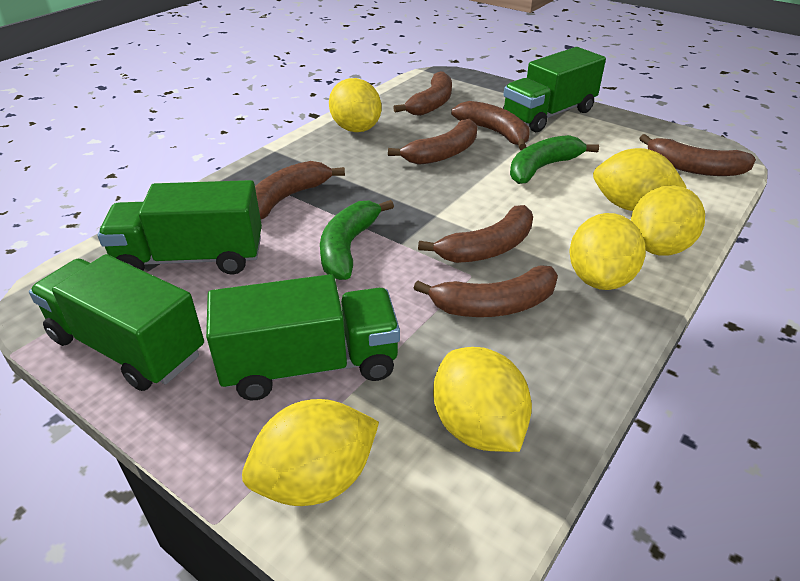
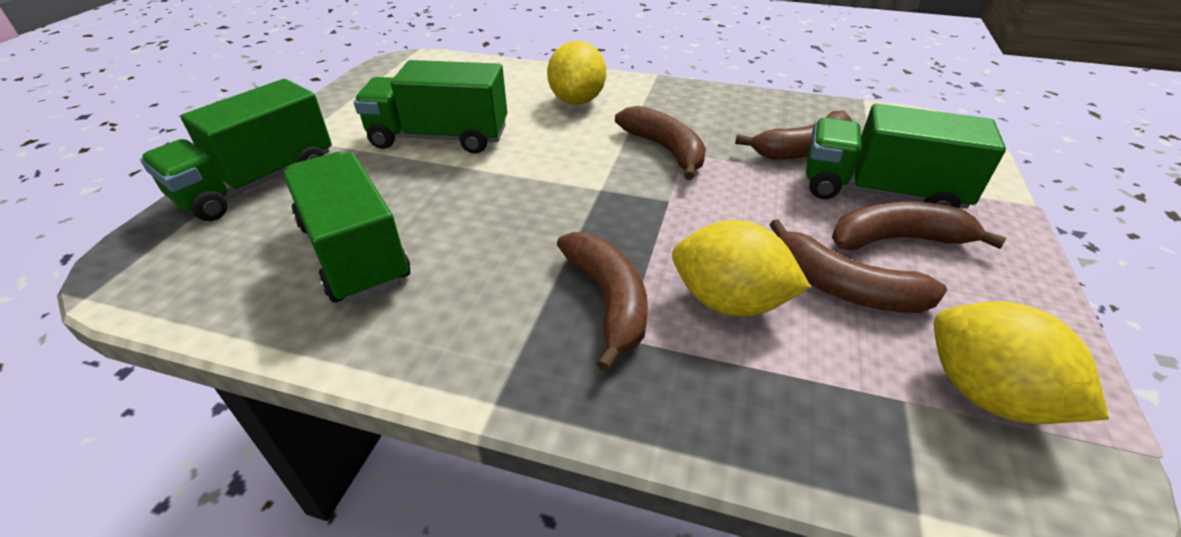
brown banana: 7 -> 5
green banana: 2 -> 0
yellow lemon: 6 -> 3

